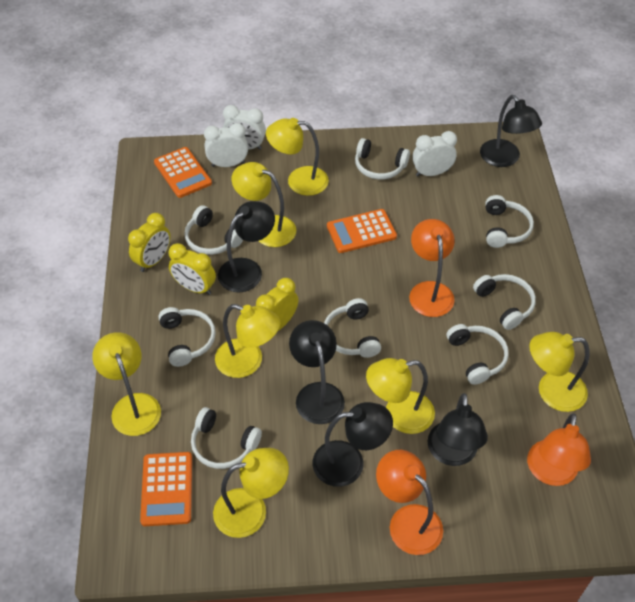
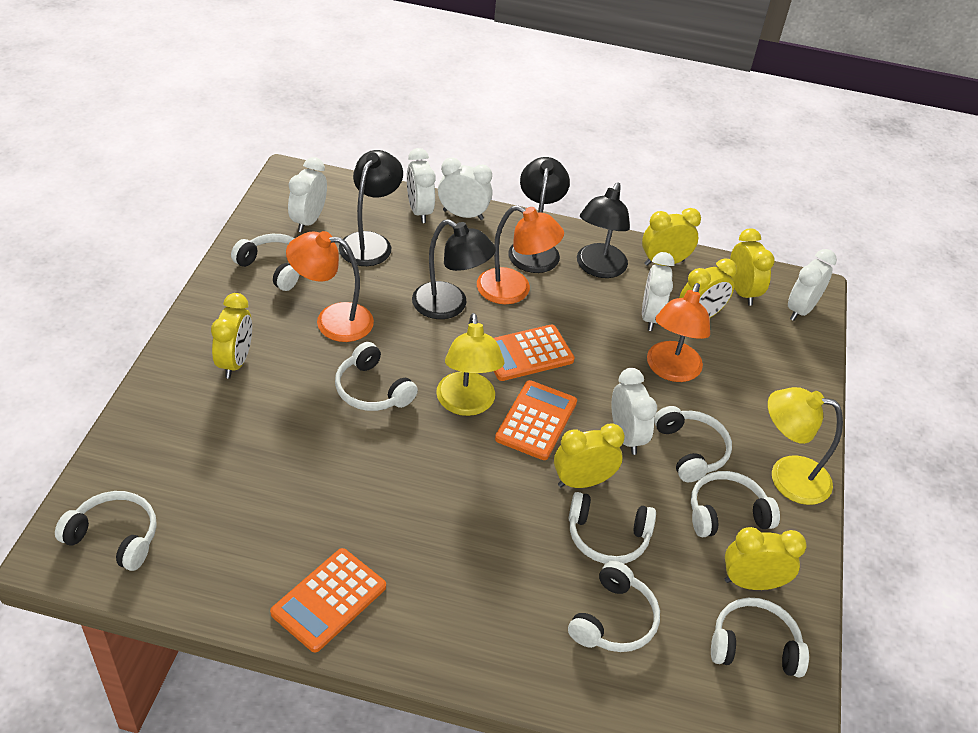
black lamp: 5 -> 4
white clock: 3 -> 6
yellow clock: 3 -> 6
yellow lamp: 7 -> 2

